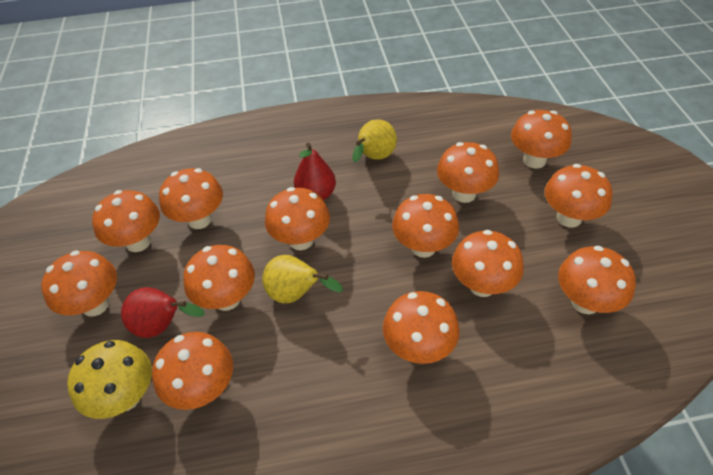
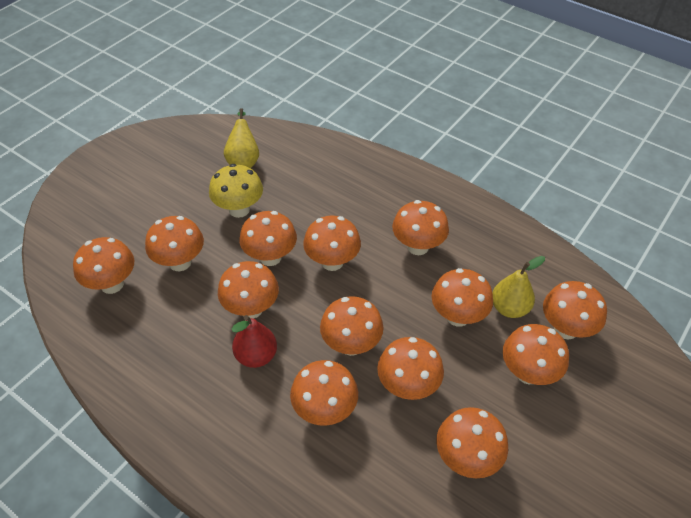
red pear: 2 -> 1

